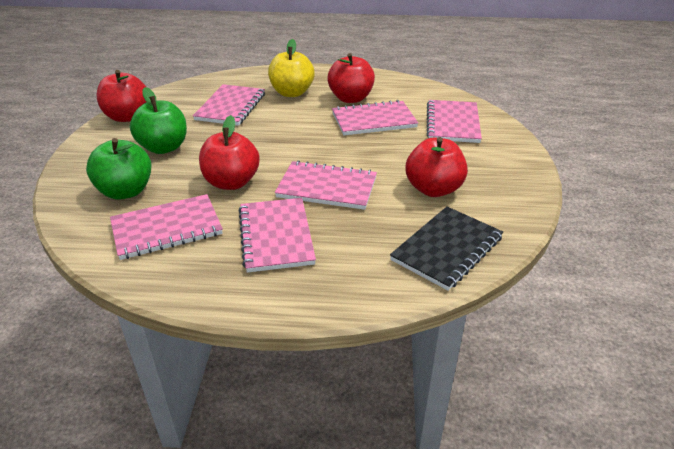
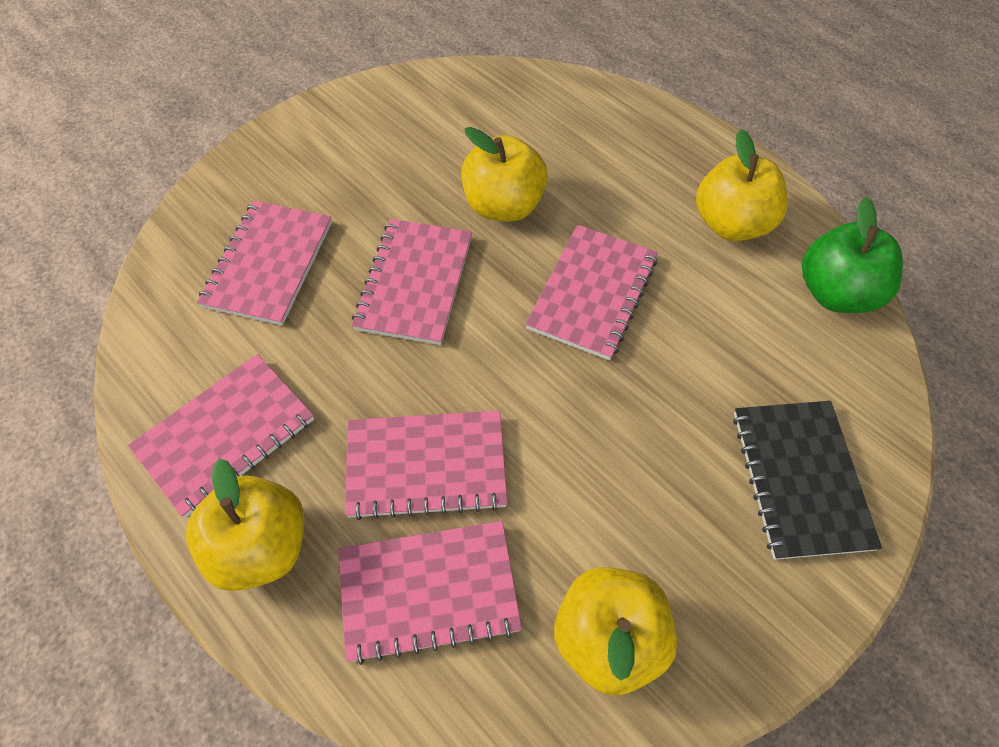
green apple: 2 -> 1
red apple: 4 -> 0
yellow apple: 1 -> 4

